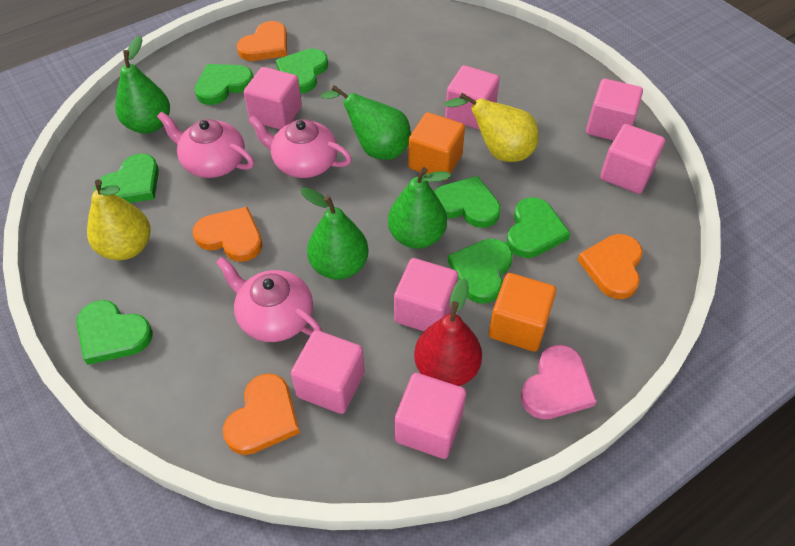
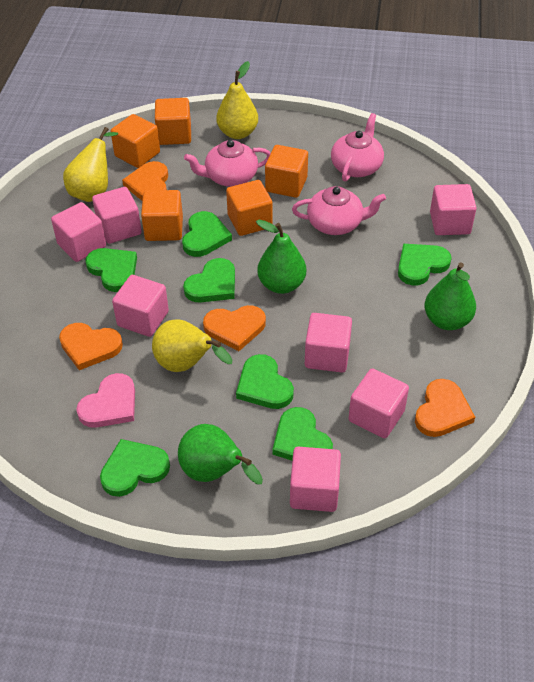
green pear: 4 -> 3
orange cube: 2 -> 5
red pear: 1 -> 0
yellow pear: 2 -> 3

